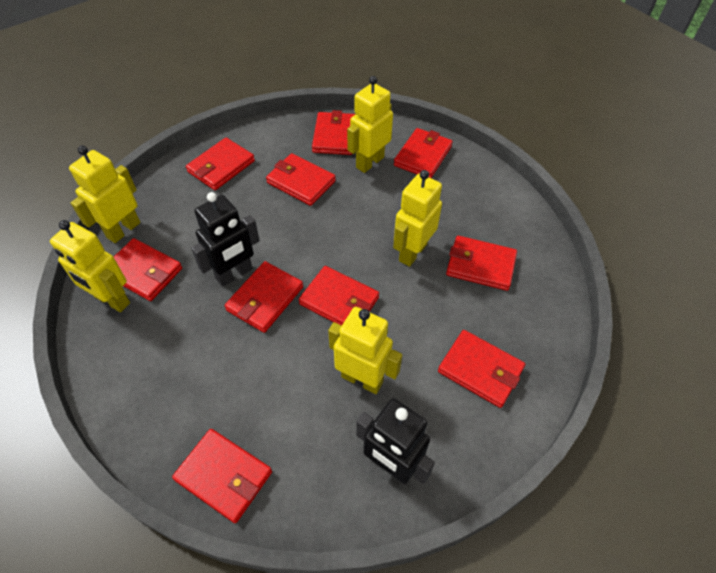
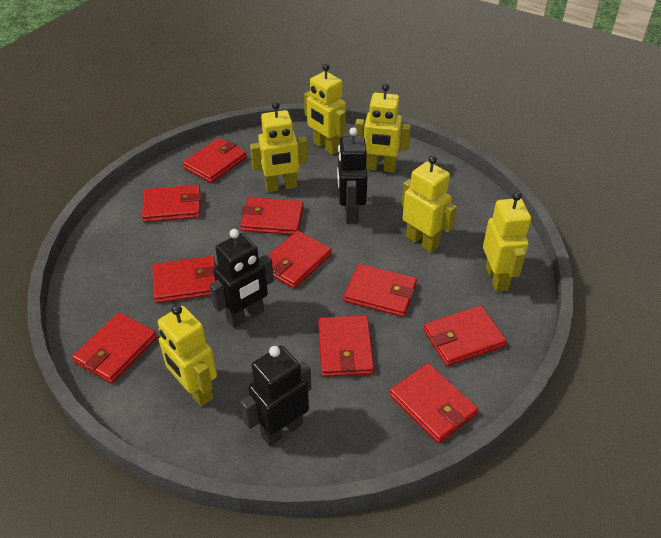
black robot: 2 -> 3
yellow robot: 5 -> 6

